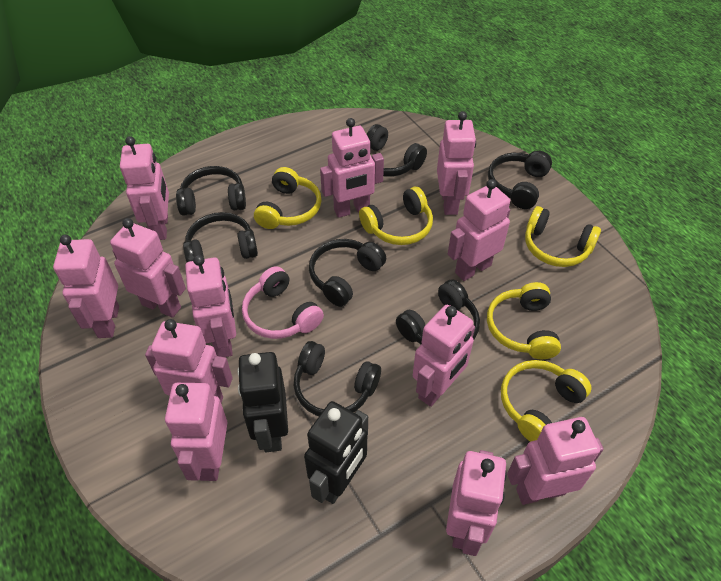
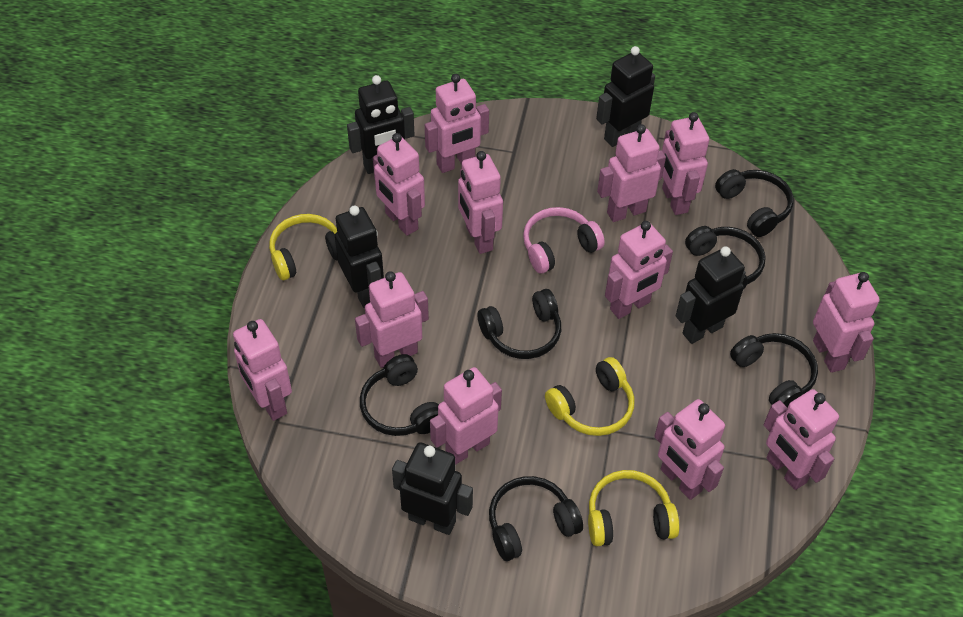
black headphones: 7 -> 6
black robot: 2 -> 5
yellow headphones: 5 -> 3

